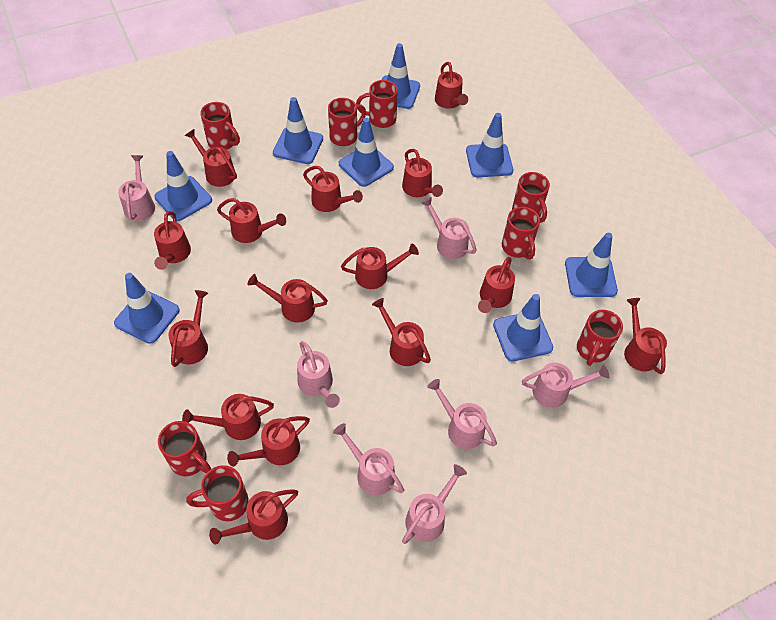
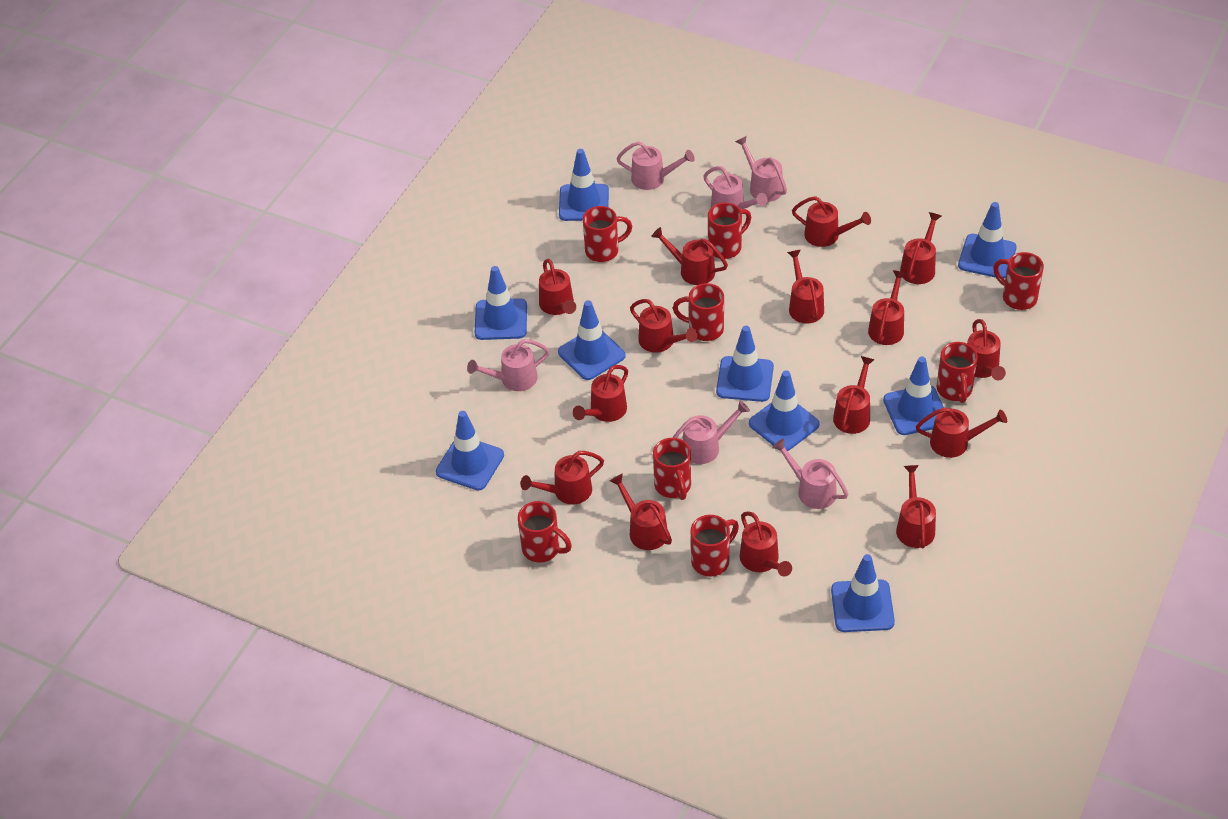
blue traffic cone: 8 -> 9
pink watering can: 7 -> 6

